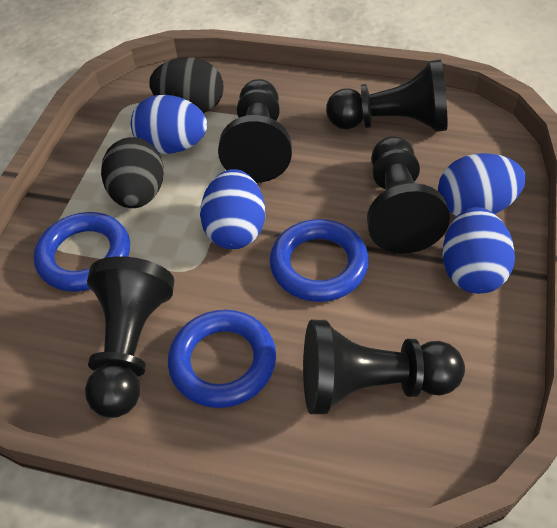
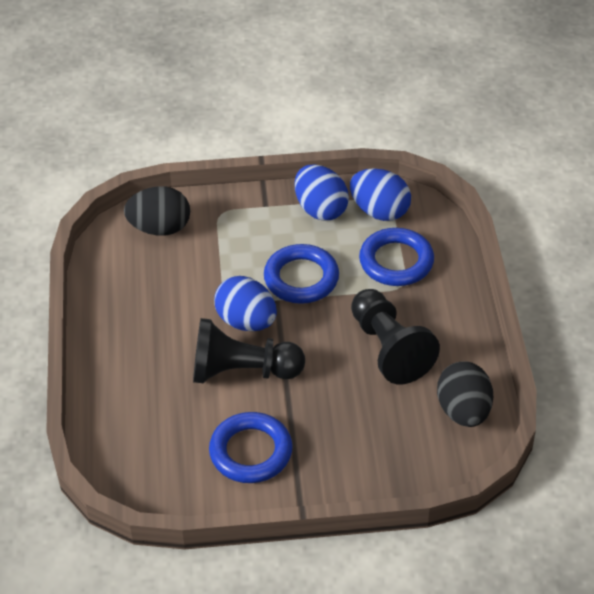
black pawn: 5 -> 2
blue egg: 4 -> 3

